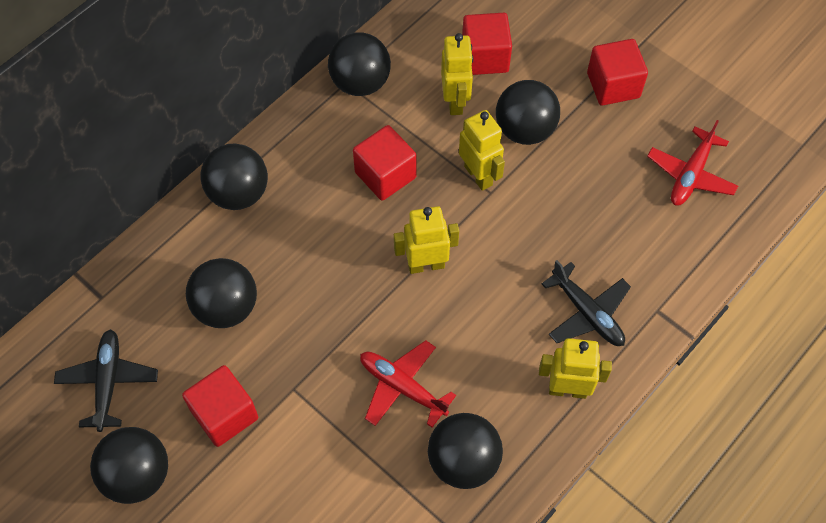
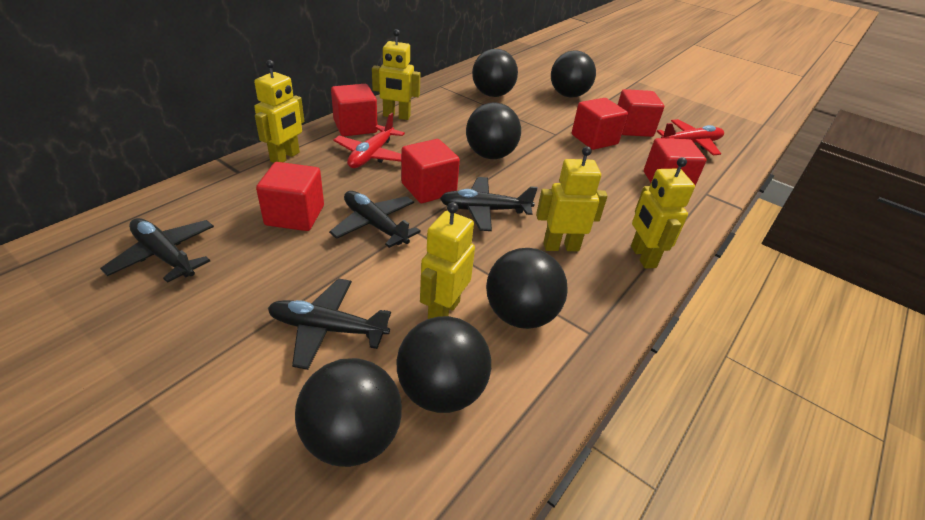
black plane: 2 -> 4
red cube: 4 -> 6
yellow robot: 4 -> 5

